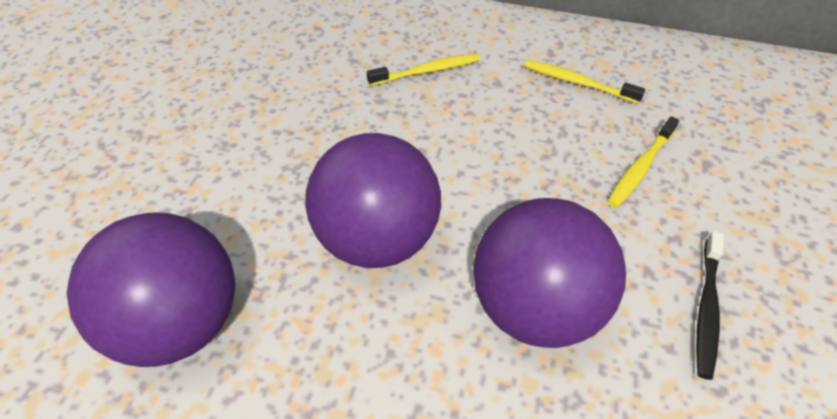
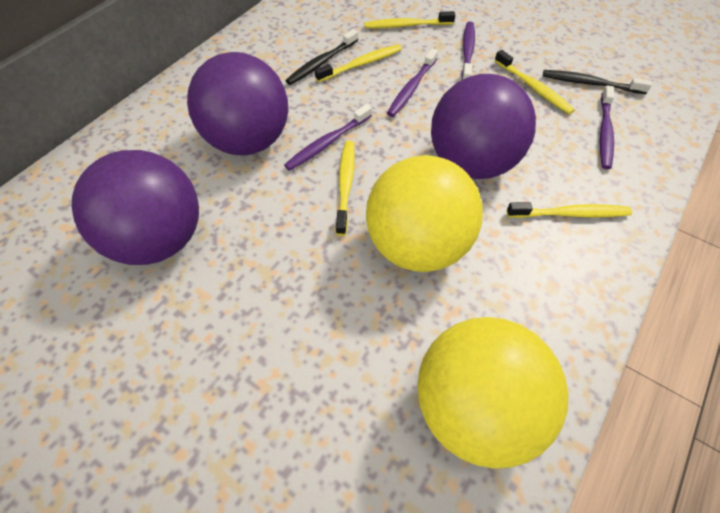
black toothbrush: 1 -> 2
purple toothbrush: 0 -> 4
yellow ball: 0 -> 2
yellow toothbrush: 3 -> 5

